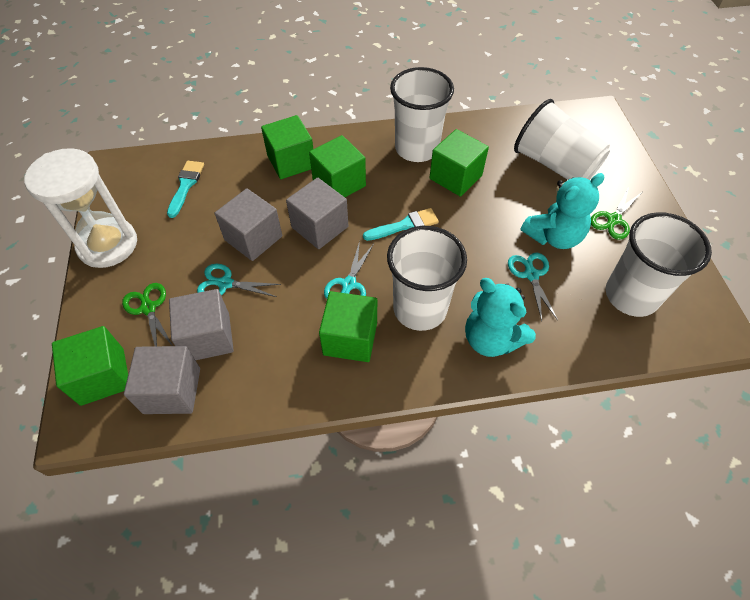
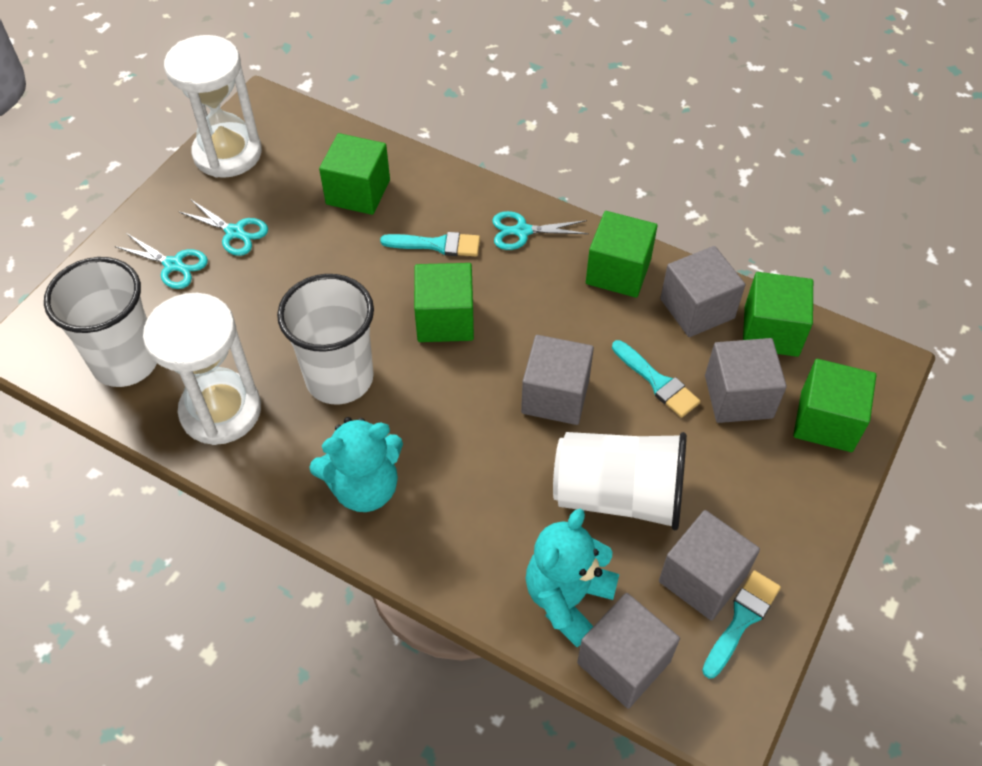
green scissors: 2 -> 0
grey cube: 4 -> 5
turquoise brush: 2 -> 3
white cup: 4 -> 3
white hourglass: 1 -> 2

